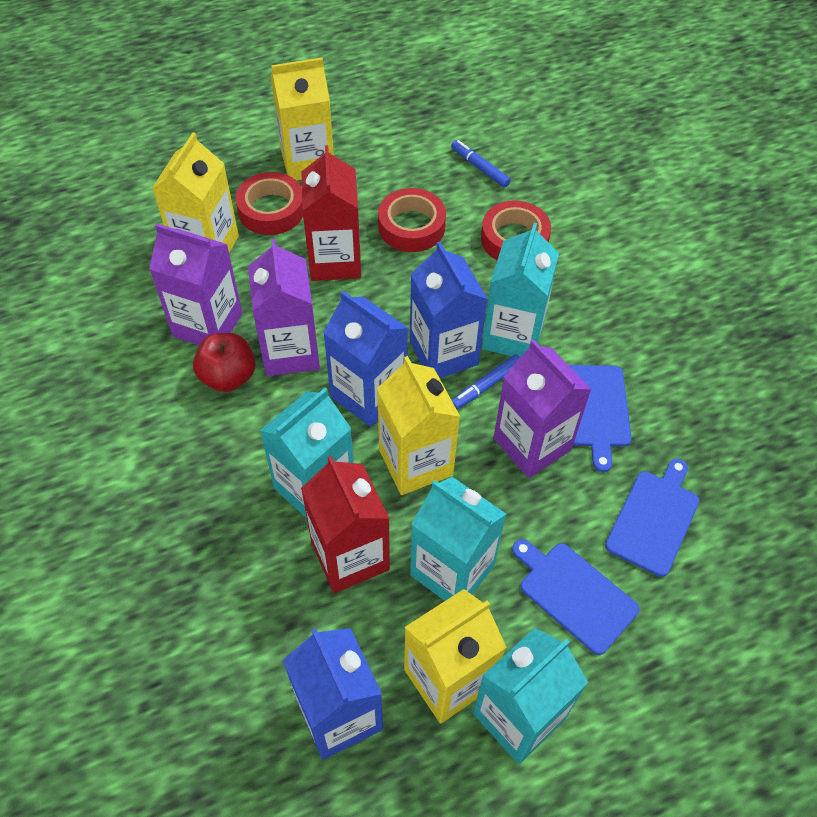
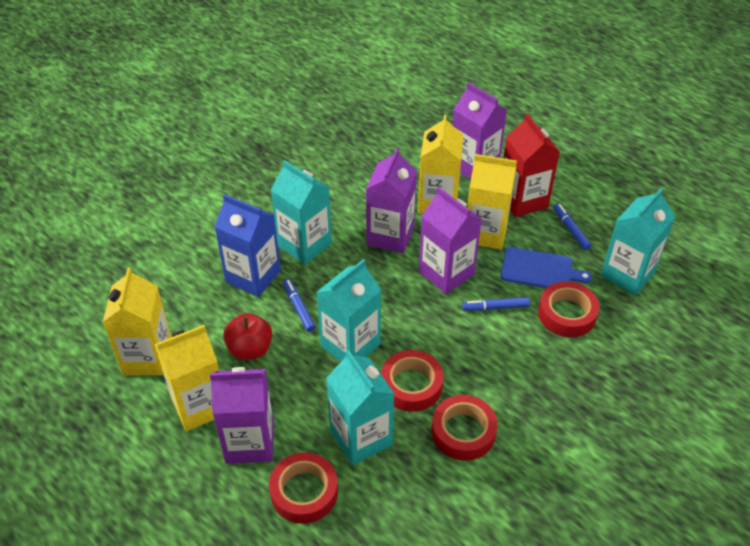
blue carton: 3 -> 1
blue cutting board: 3 -> 1
blue marker: 2 -> 3
purple carton: 3 -> 4
red carton: 2 -> 1
red tape: 3 -> 4

